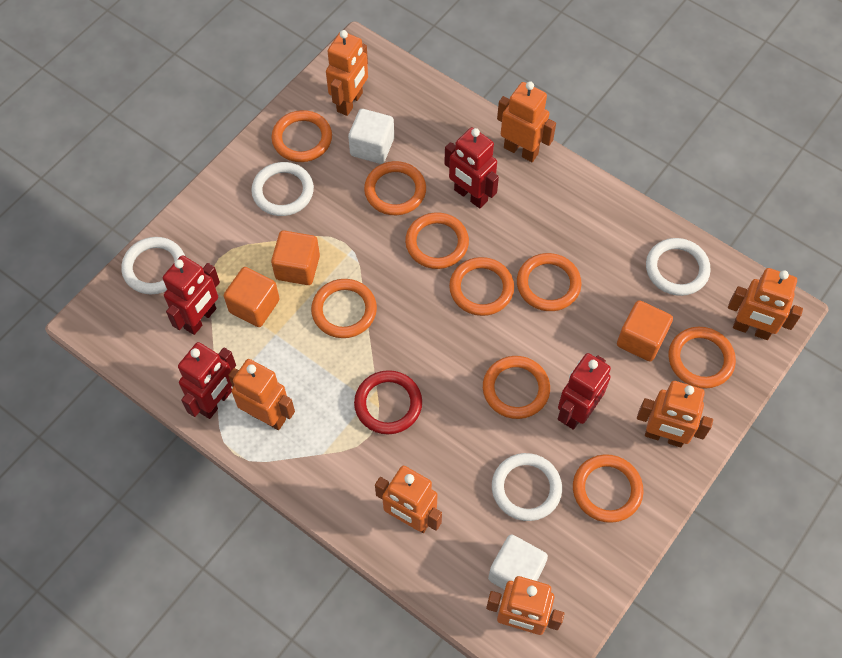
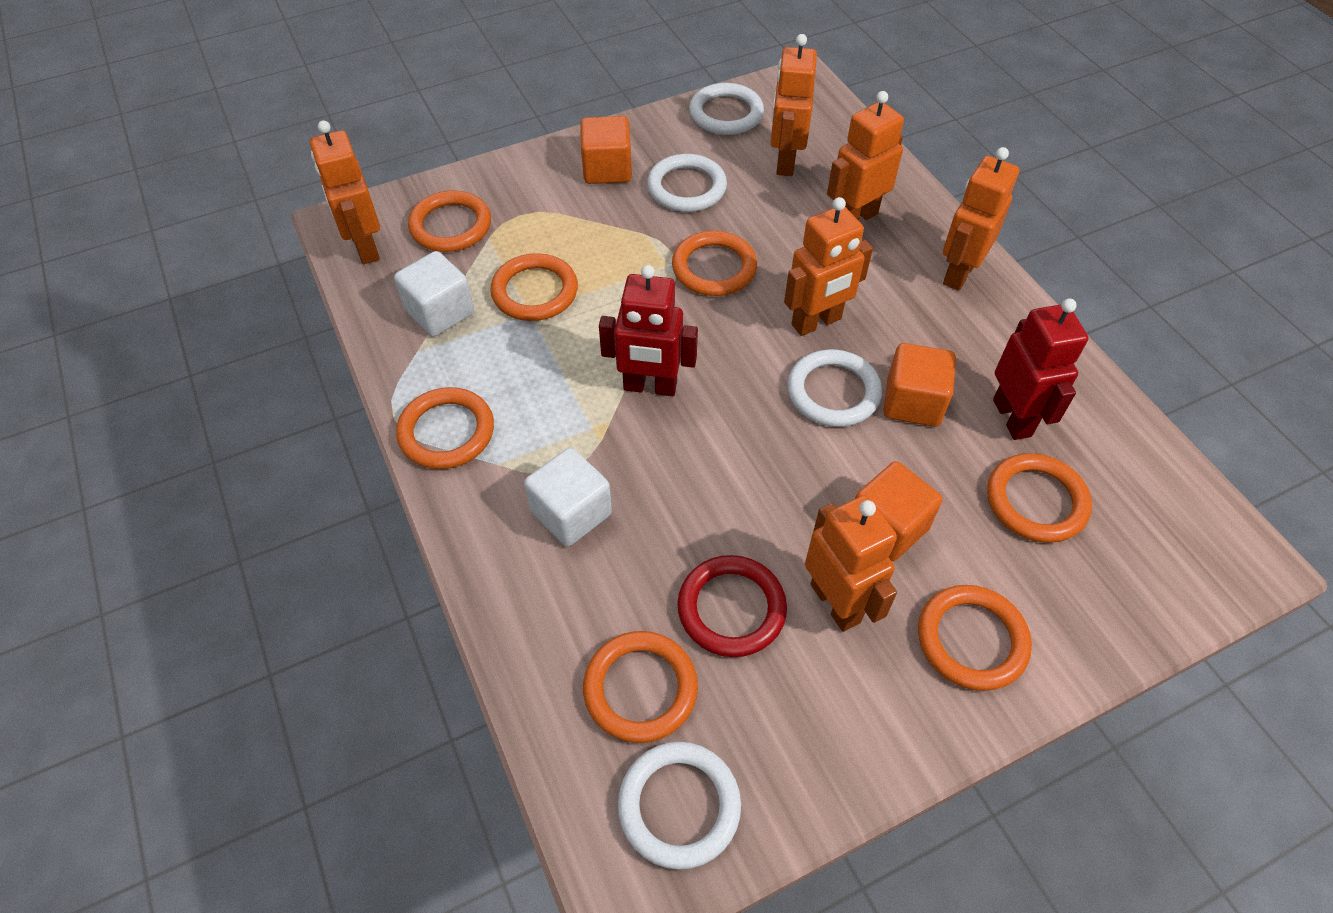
orange ring: 9 -> 7
orange robot: 7 -> 6
red robot: 4 -> 2

